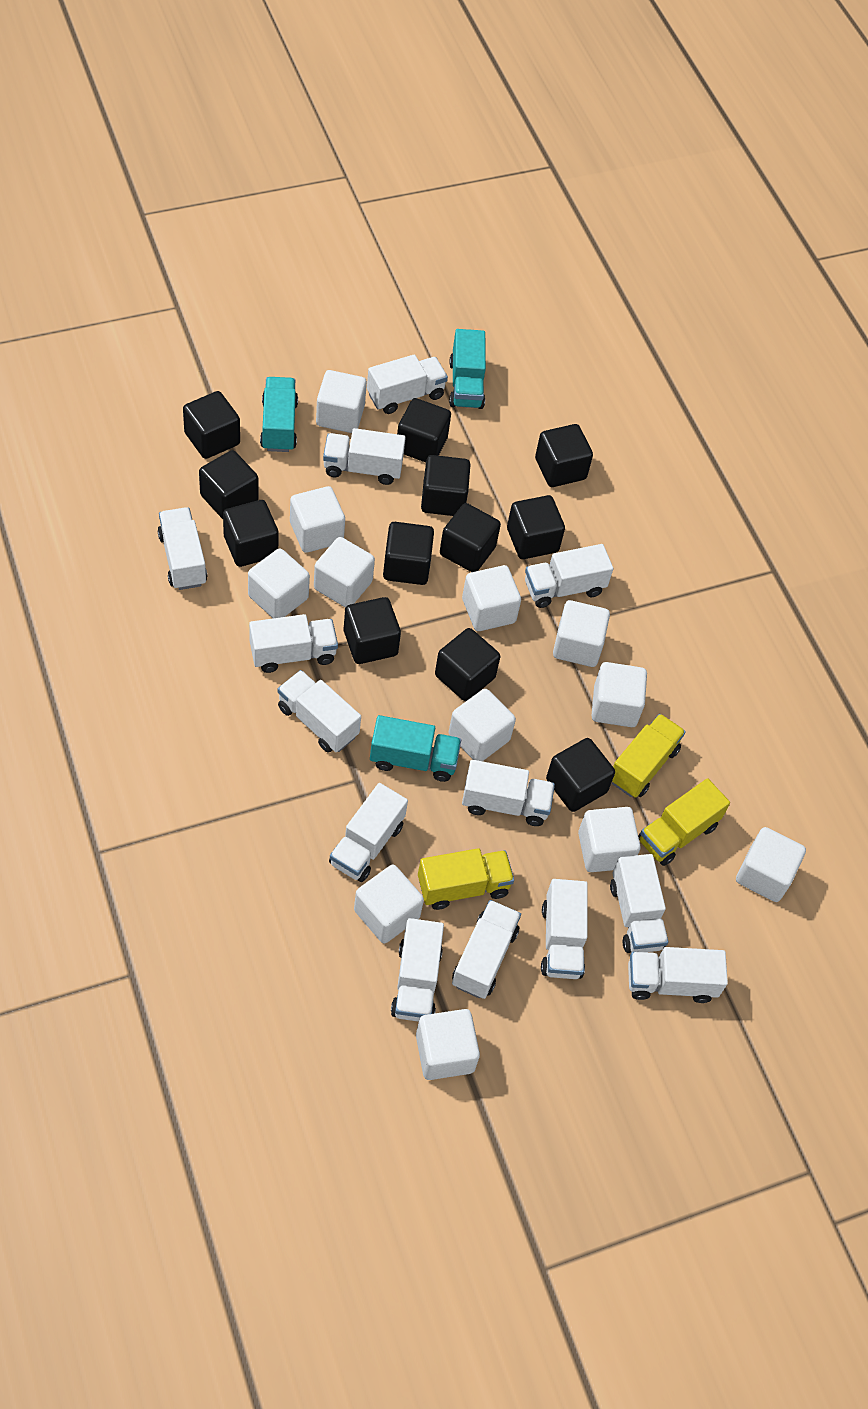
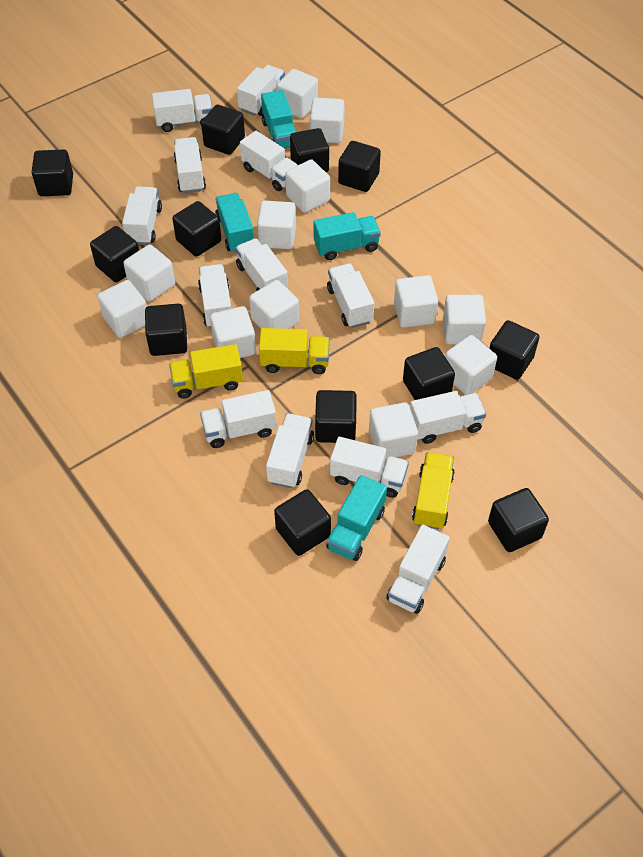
turquoise truck: 3 -> 4

